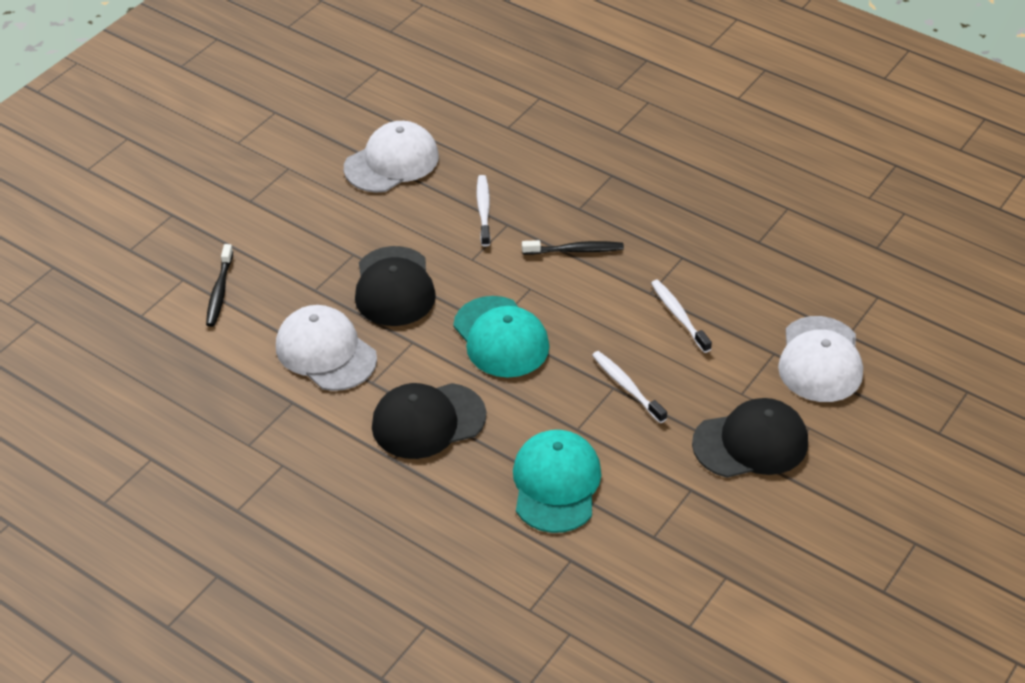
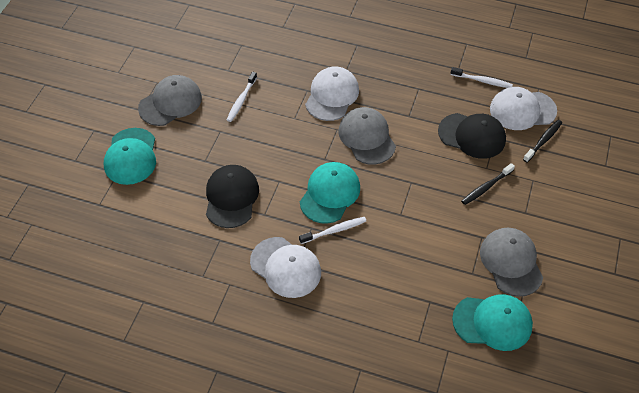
black cap: 3 -> 2
grey cap: 0 -> 3
turquoise cap: 2 -> 3

